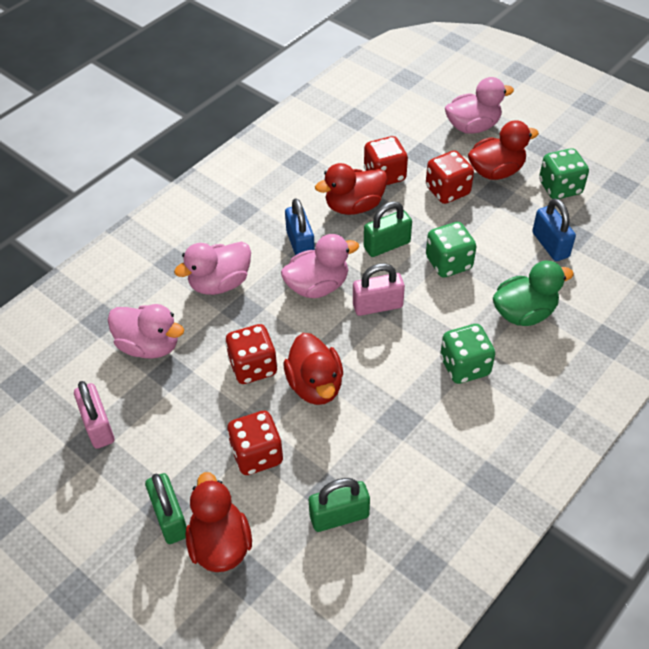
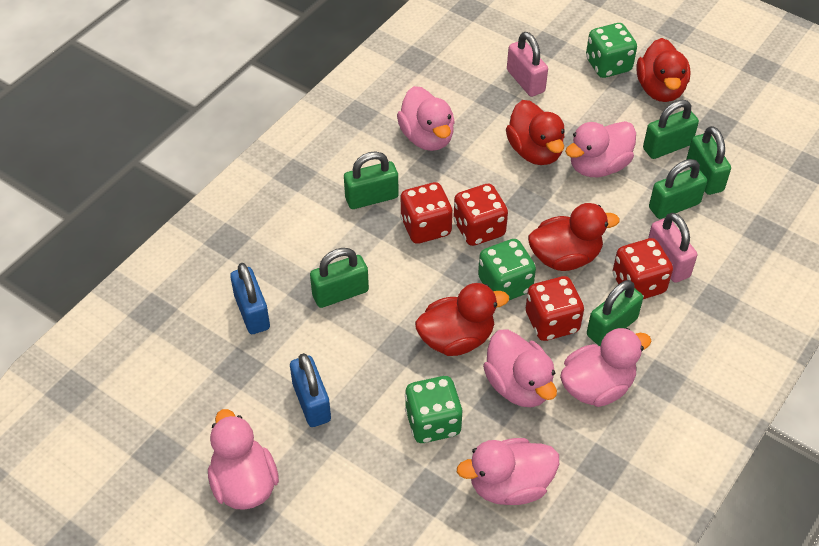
green duck: 1 -> 0
green padlock: 3 -> 6
pink duck: 4 -> 6

